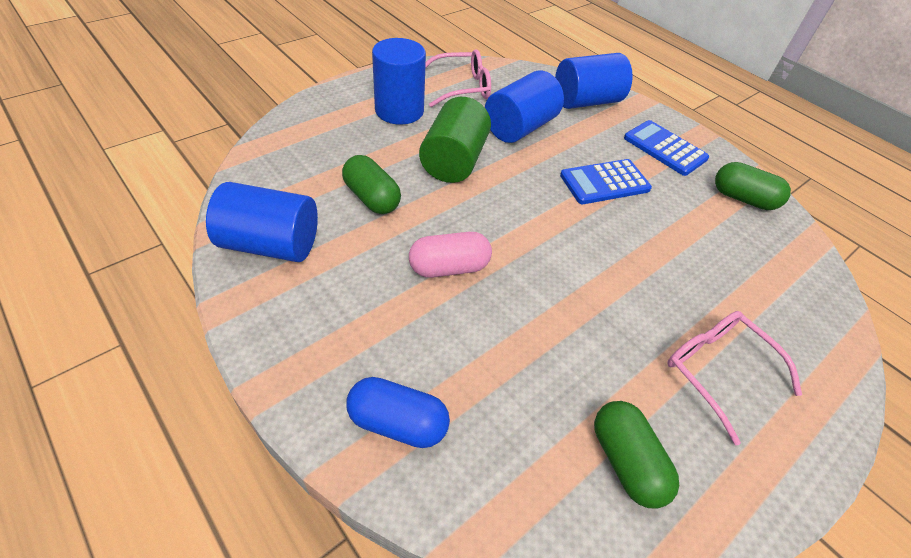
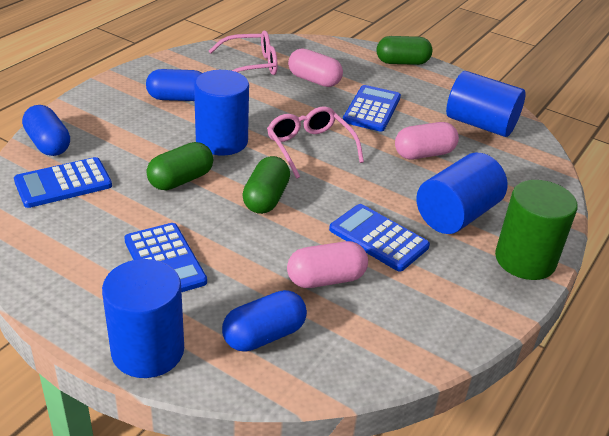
blue calculator: 2 -> 4
blue capsule: 1 -> 3
pink capsule: 1 -> 3

